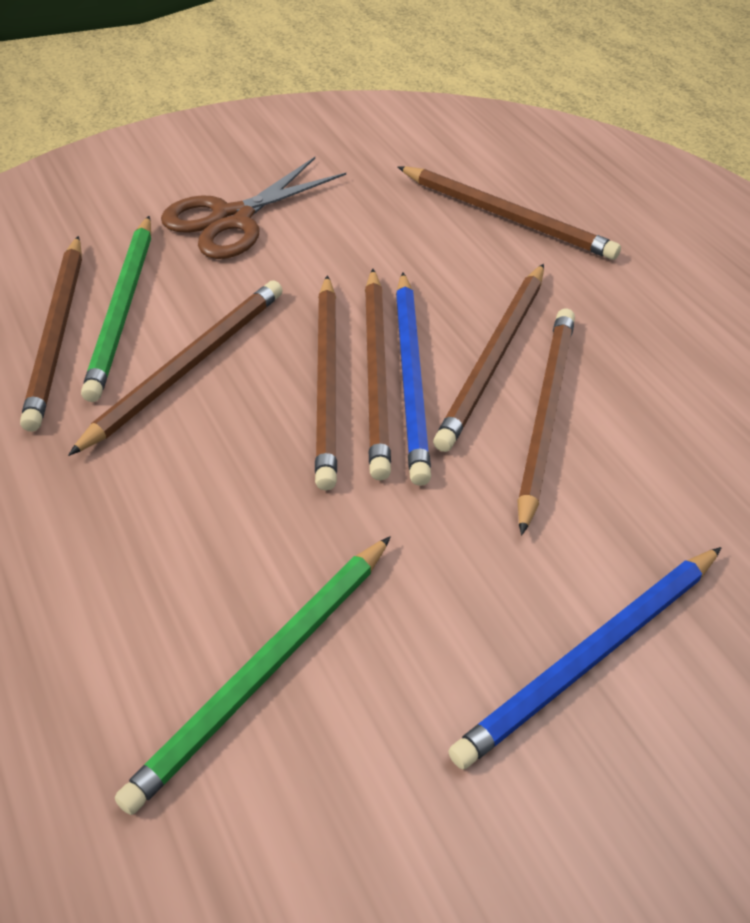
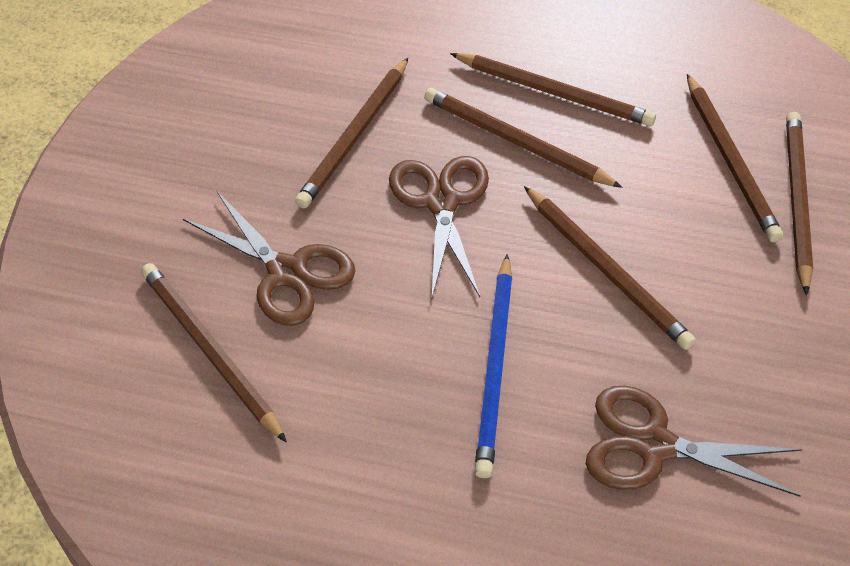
blue pencil: 2 -> 1
brown scissors: 1 -> 3
green pencil: 2 -> 0

